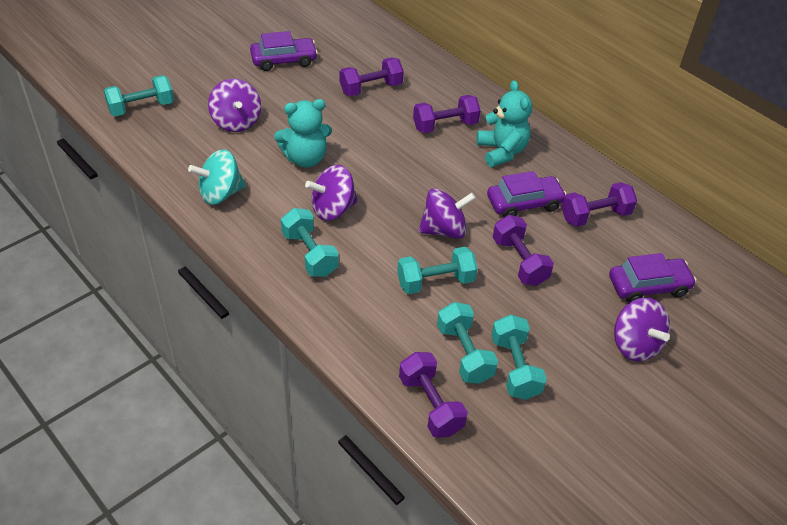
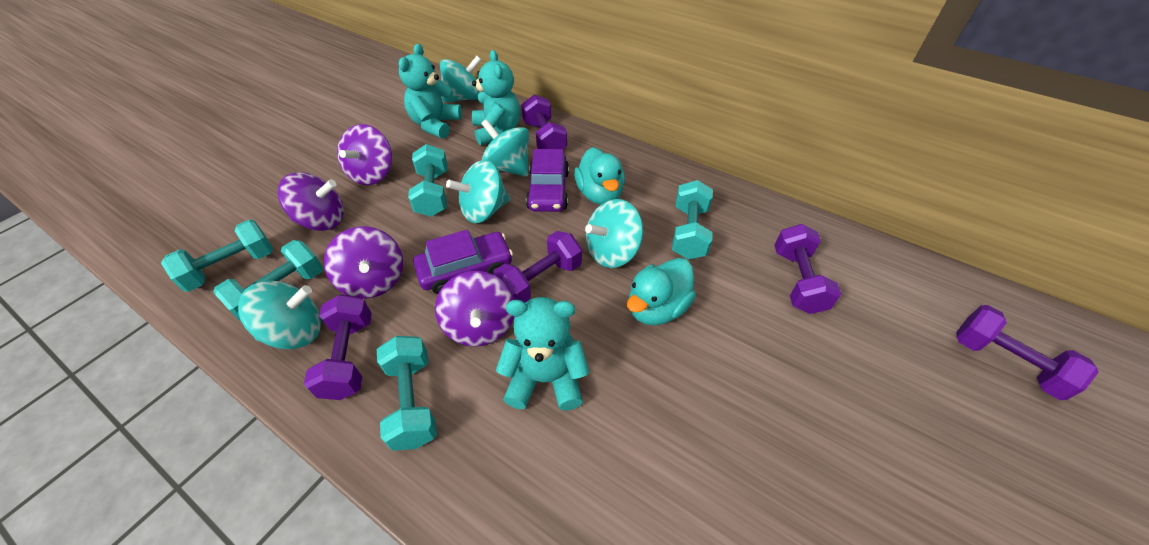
purple car: 3 -> 2
turquoise duck: 0 -> 2
turquoise spinning top: 1 -> 5
turquoise teddy bear: 2 -> 3

